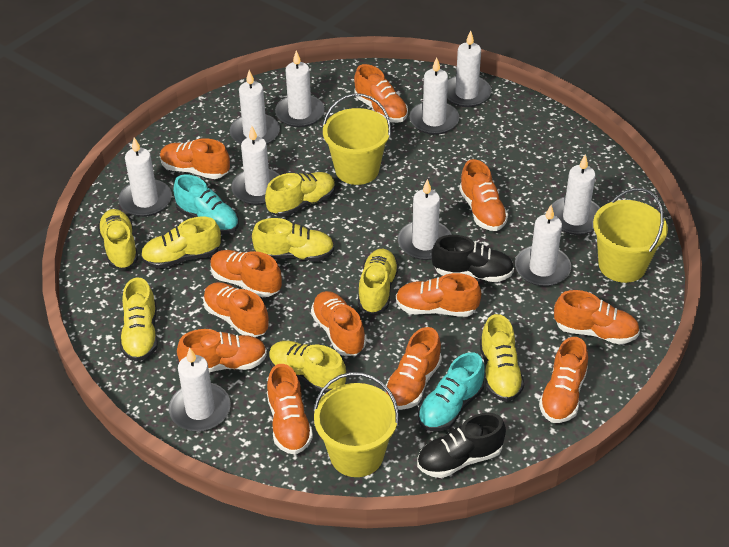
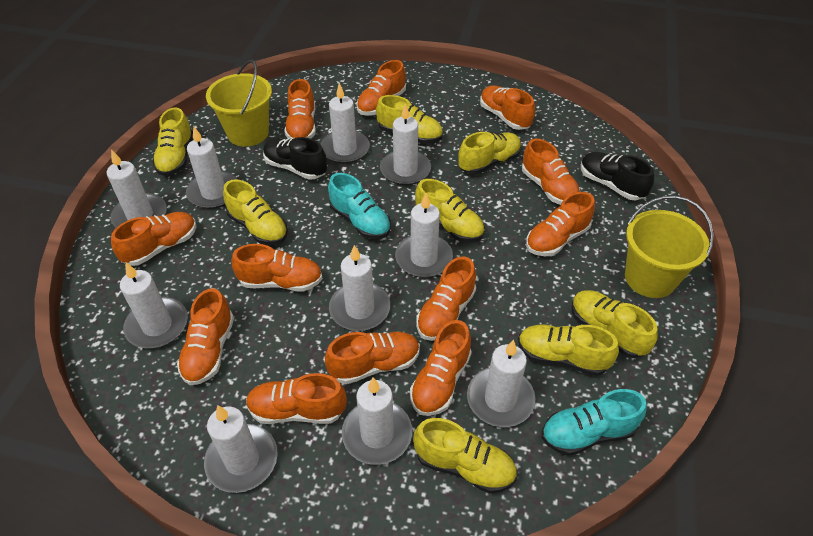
yellow bucket: 3 -> 2

